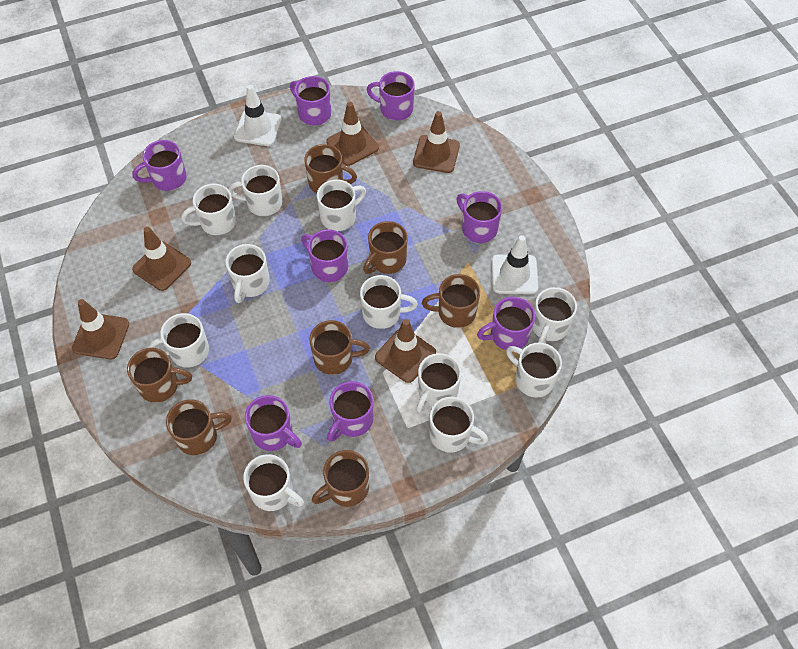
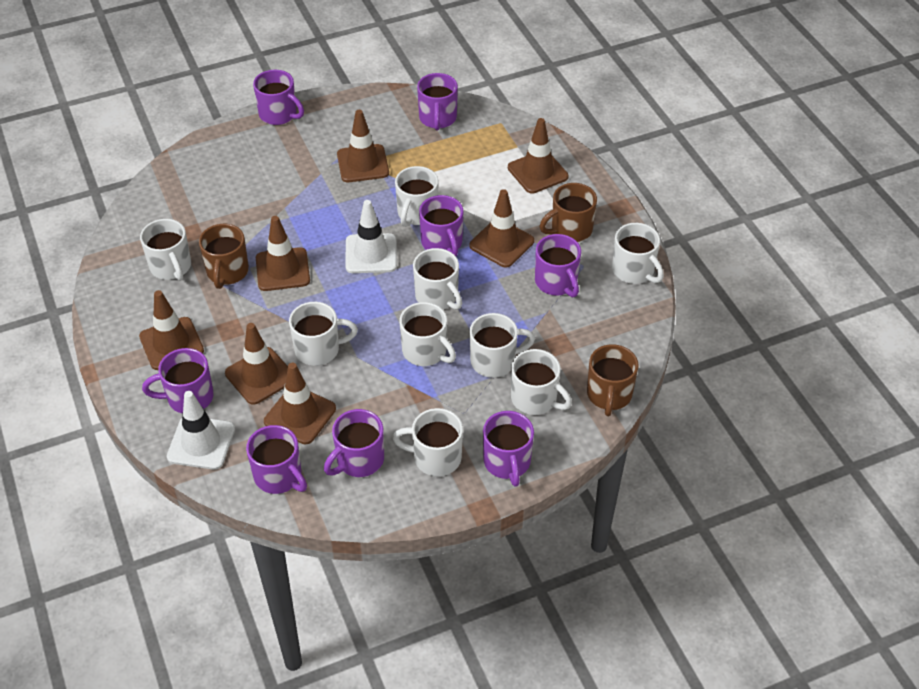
brown mug: 7 -> 3
brown traffic cone: 5 -> 7
white mug: 11 -> 9

